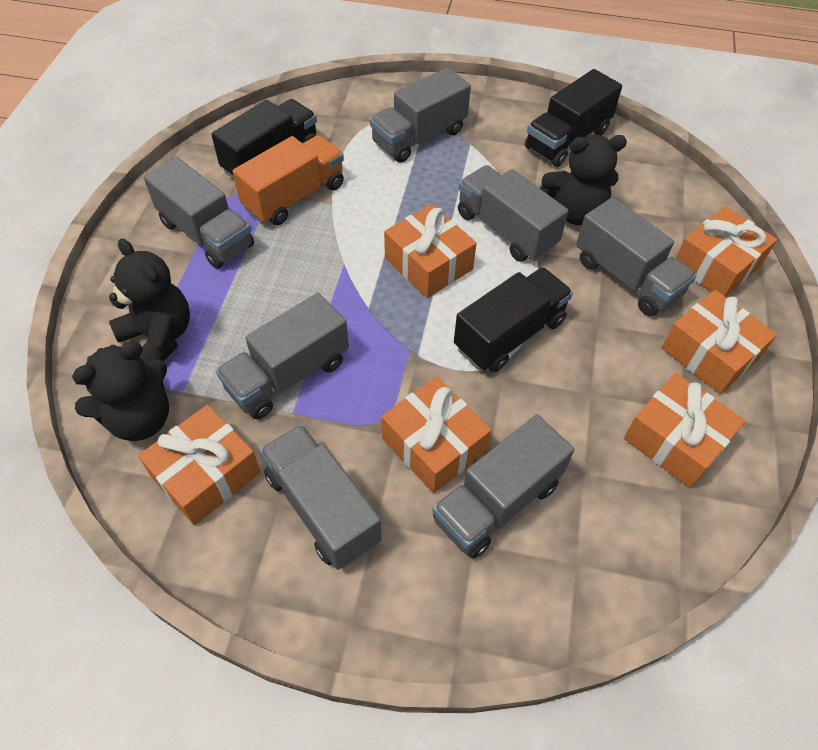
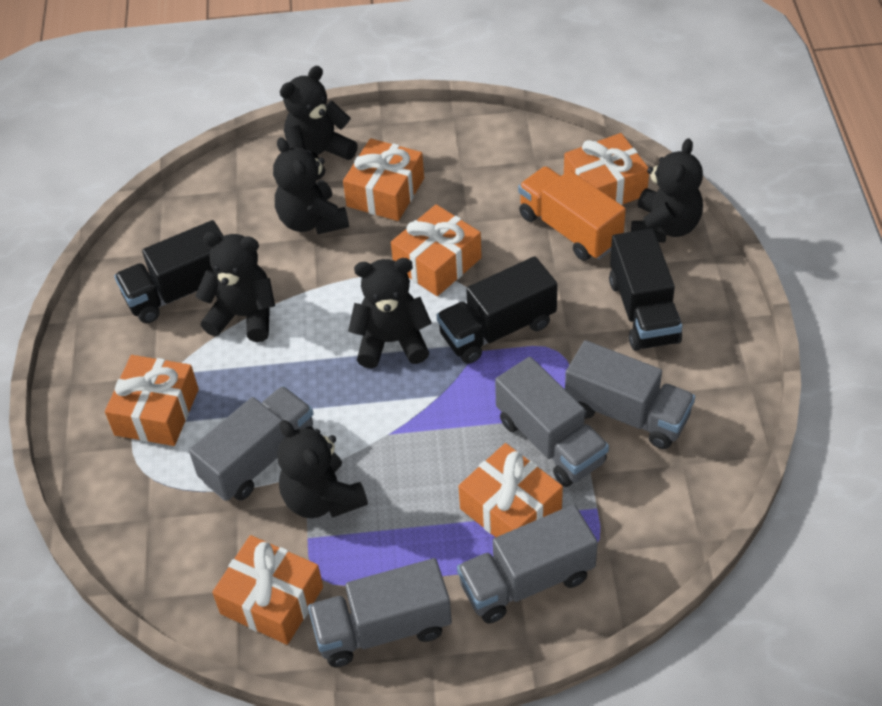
black teddy bear: 3 -> 6
grey truck: 7 -> 5

